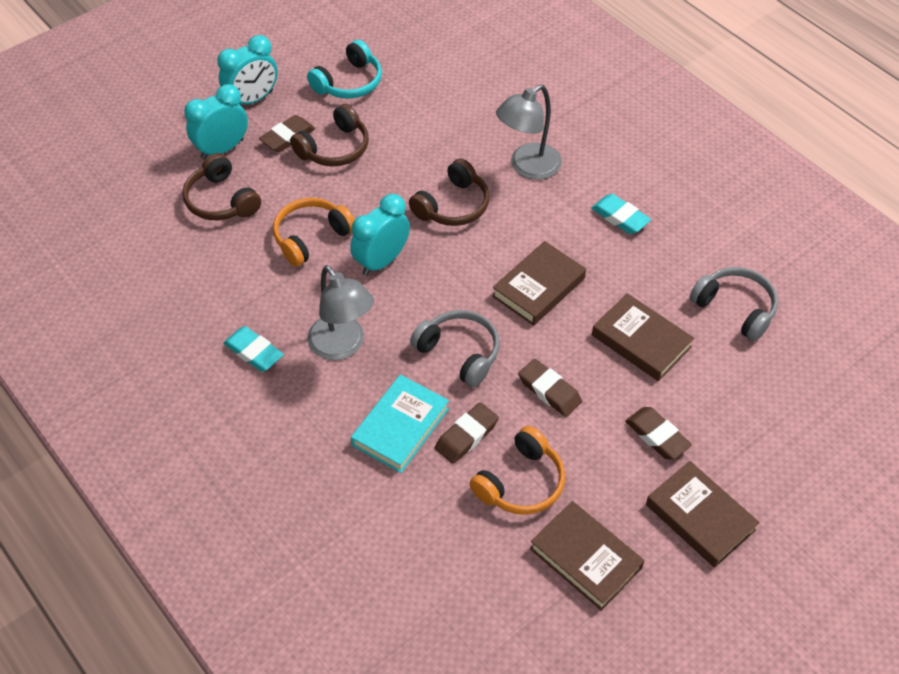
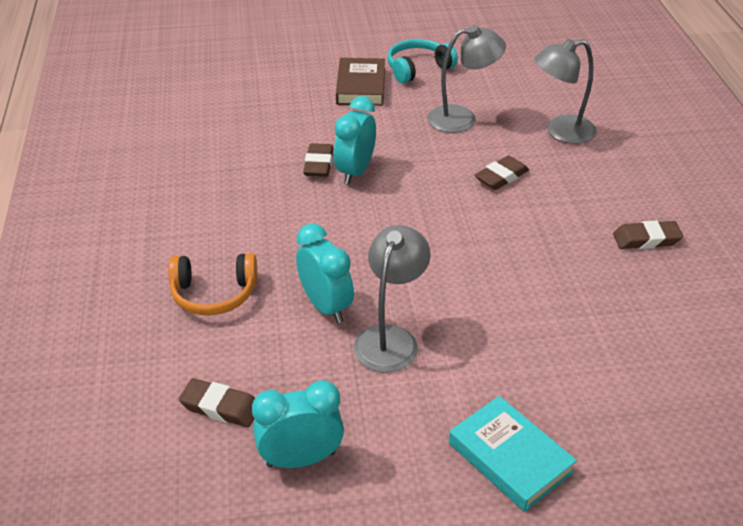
brown book: 4 -> 1
brown headphones: 3 -> 0
grey headphones: 2 -> 0
grey lamp: 2 -> 3
orange headphones: 2 -> 1
turquoise eraser: 2 -> 0

